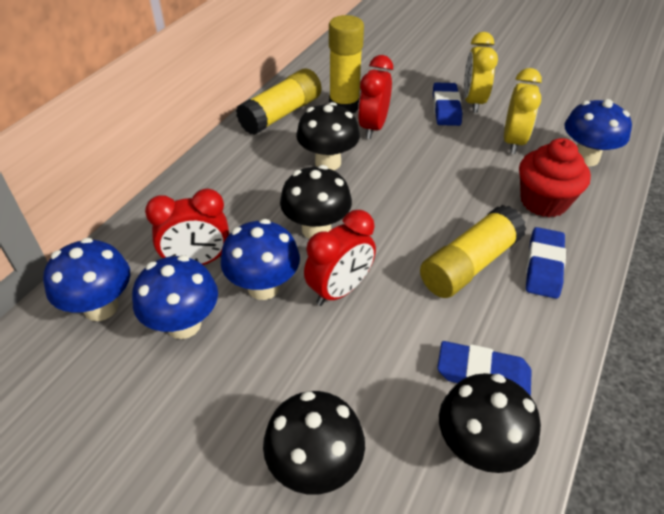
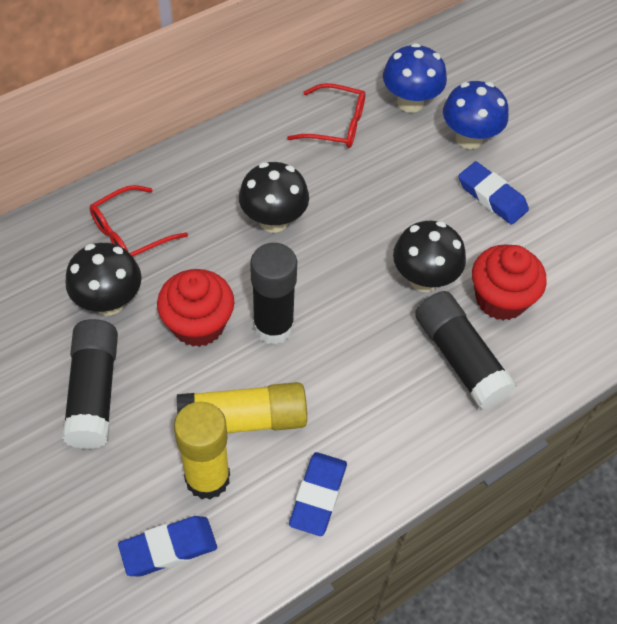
black glue stick: 0 -> 3
black mushroom: 4 -> 3
blue mushroom: 4 -> 2
red clock: 3 -> 0
red cupcake: 1 -> 2
red glasses: 0 -> 2
yellow clock: 2 -> 0
yellow glue stick: 3 -> 2

